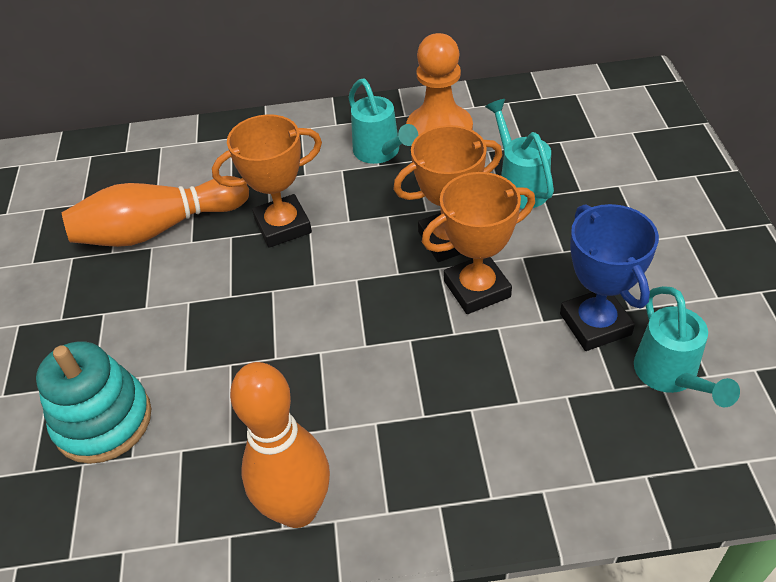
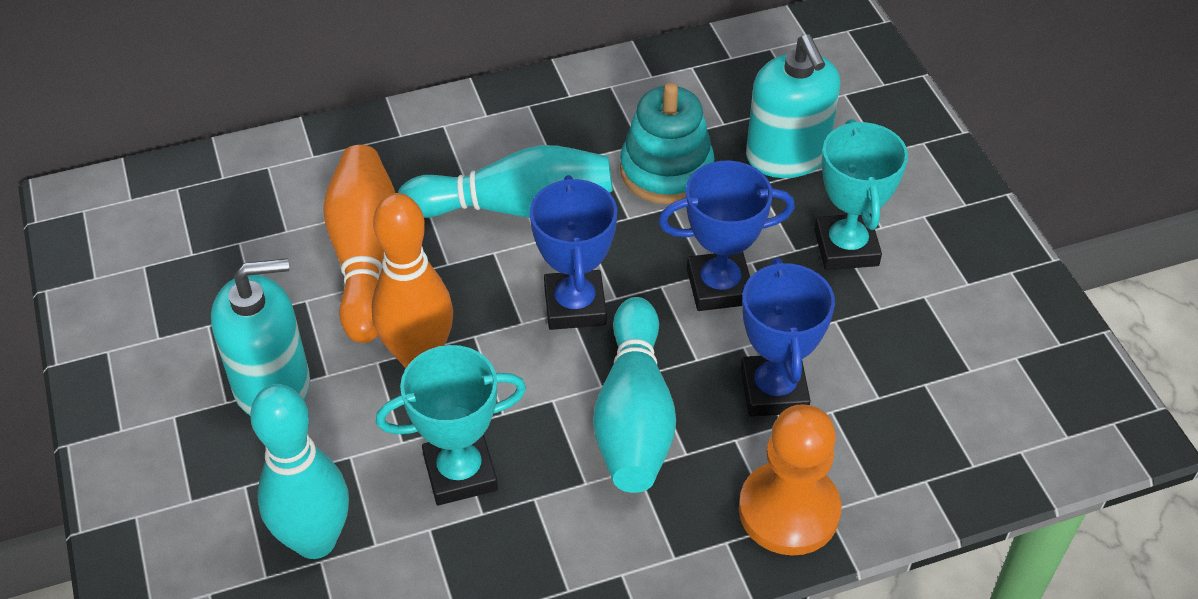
blue trophy: 1 -> 3
orange trophy: 3 -> 0
turquoise bowling pin: 0 -> 3
turquoise soap dispenser: 0 -> 2
turquoise trophy: 0 -> 2
turquoise watering can: 3 -> 0

